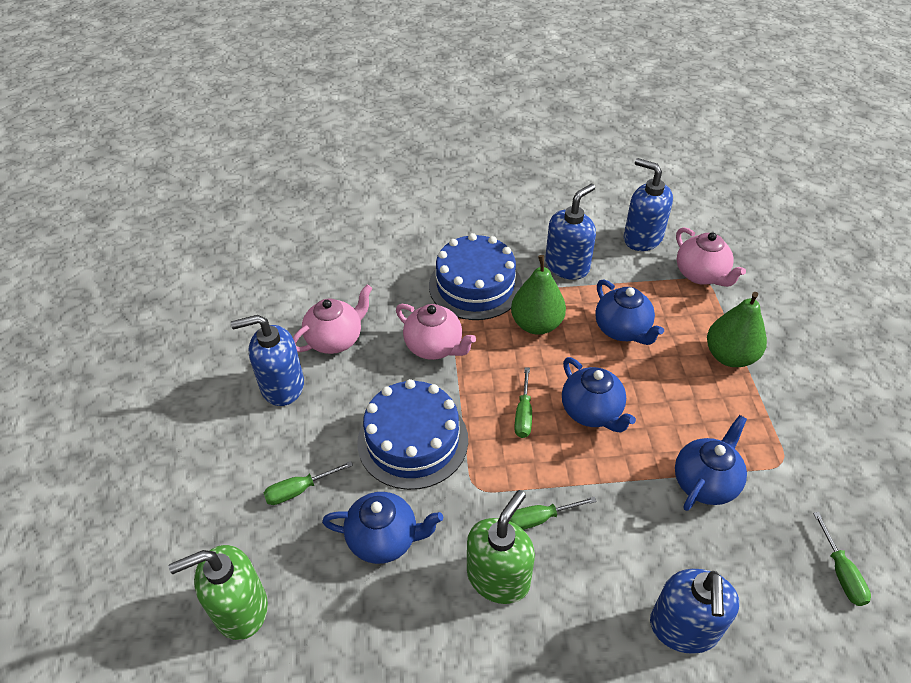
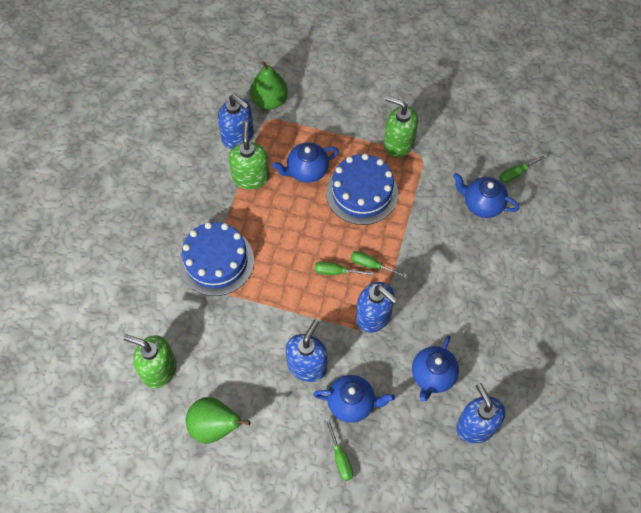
green soap dispenser: 2 -> 3
pink teapot: 3 -> 0

